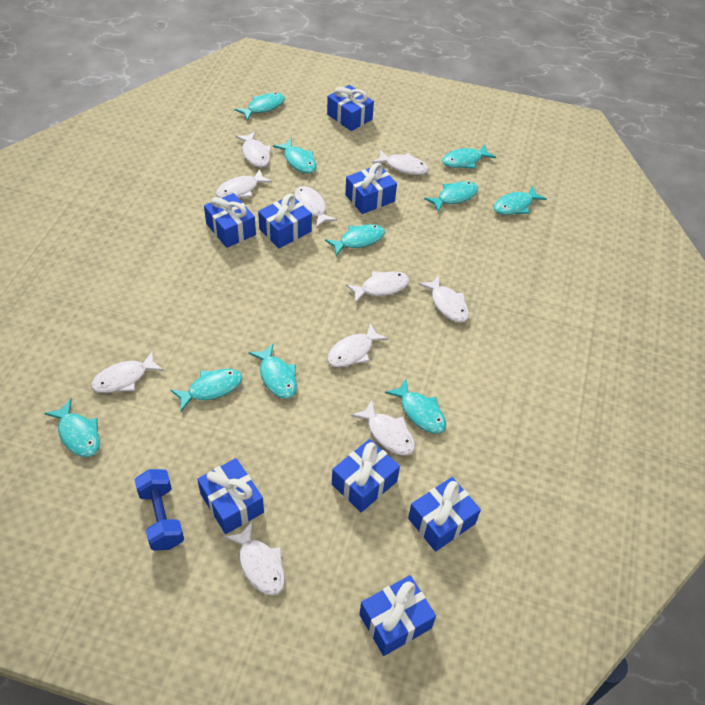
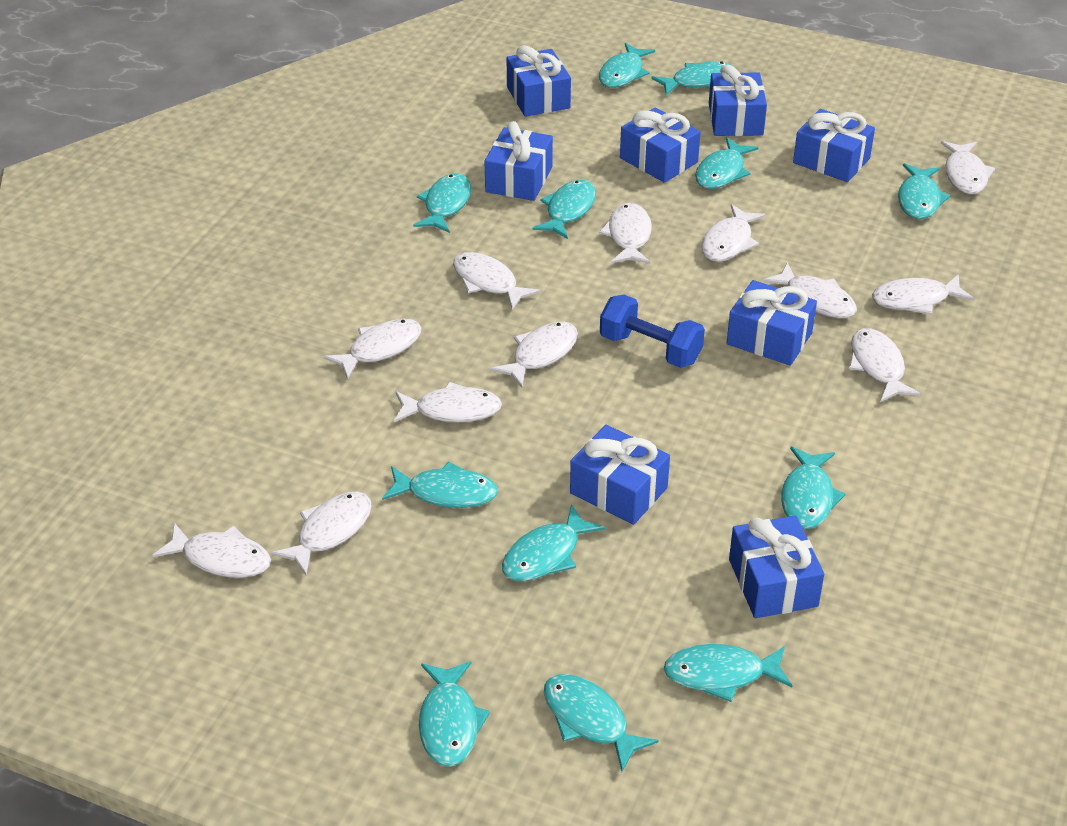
turquoise fish: 10 -> 12
white fish: 10 -> 12

